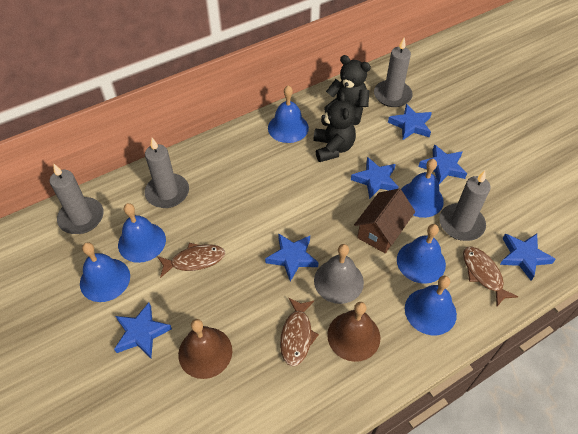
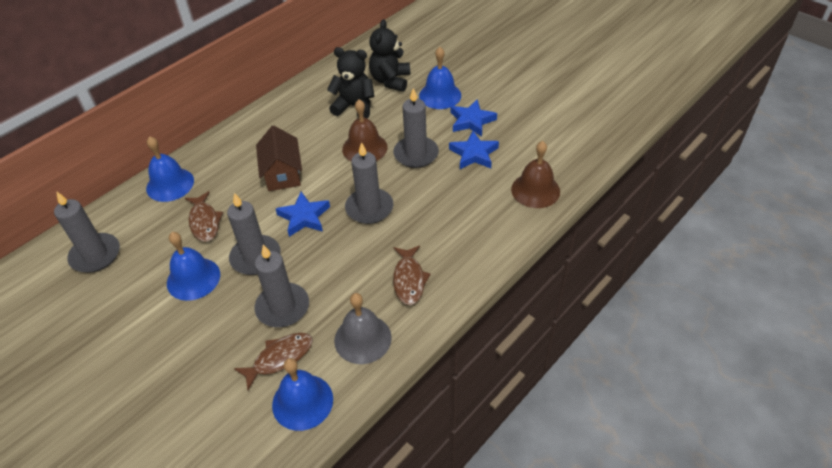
blue bell: 6 -> 4
blue star: 6 -> 3
grey candle: 4 -> 5

